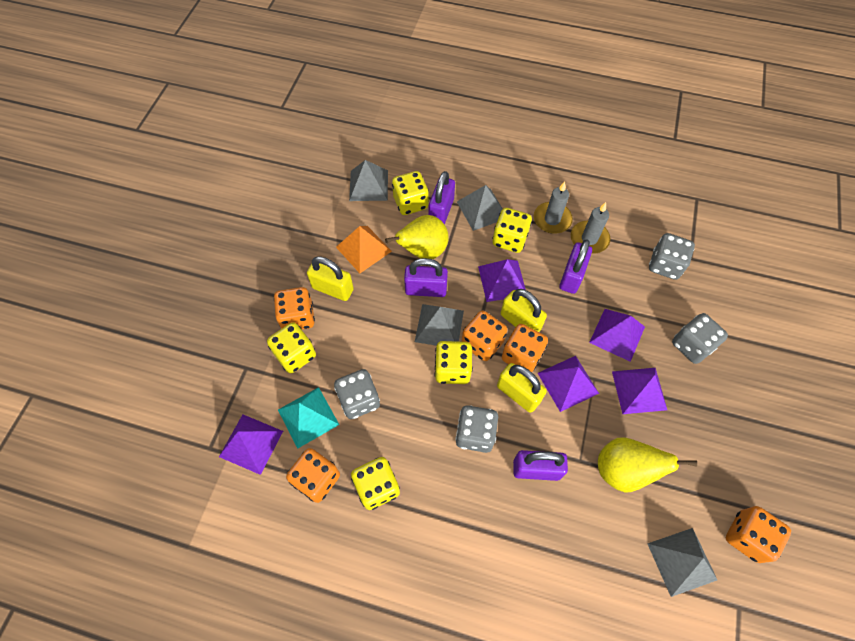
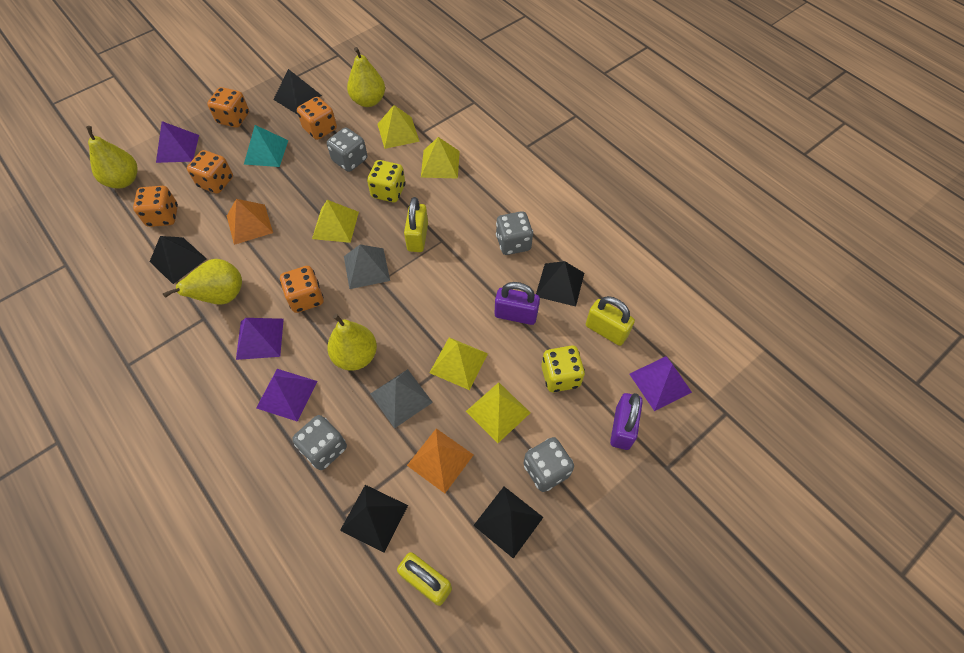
black pyramid: 0 -> 5
grey candle: 2 -> 0
grey pyramid: 4 -> 2
orange pyramid: 1 -> 2
purple padlock: 4 -> 2
purple pyramid: 5 -> 4
yellow dice: 5 -> 2
yellow pear: 2 -> 4
yellow pyramid: 0 -> 5

